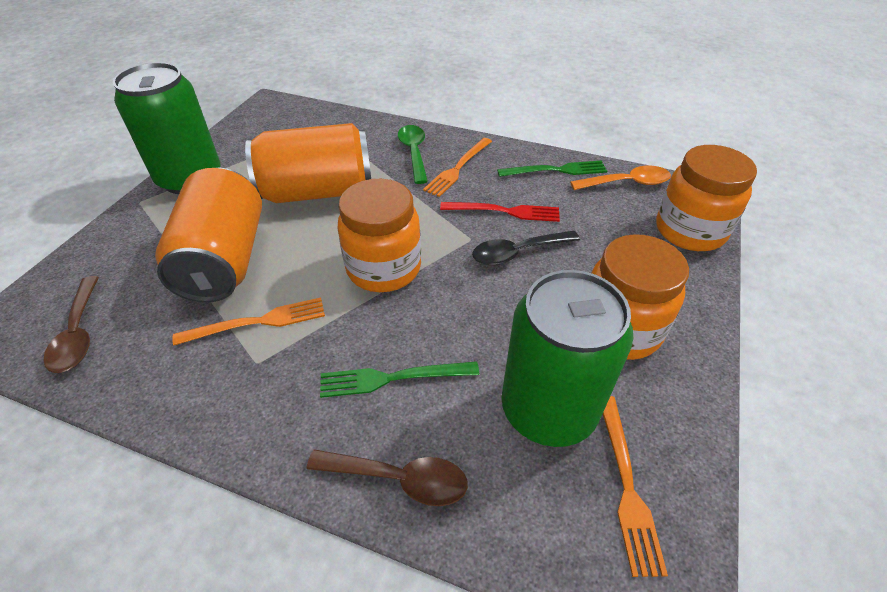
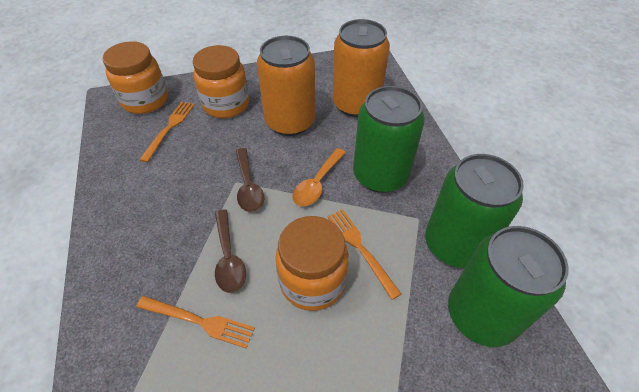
black spoon: 1 -> 0
green can: 2 -> 3
green fork: 2 -> 0
green spoon: 1 -> 0
red fork: 1 -> 0

